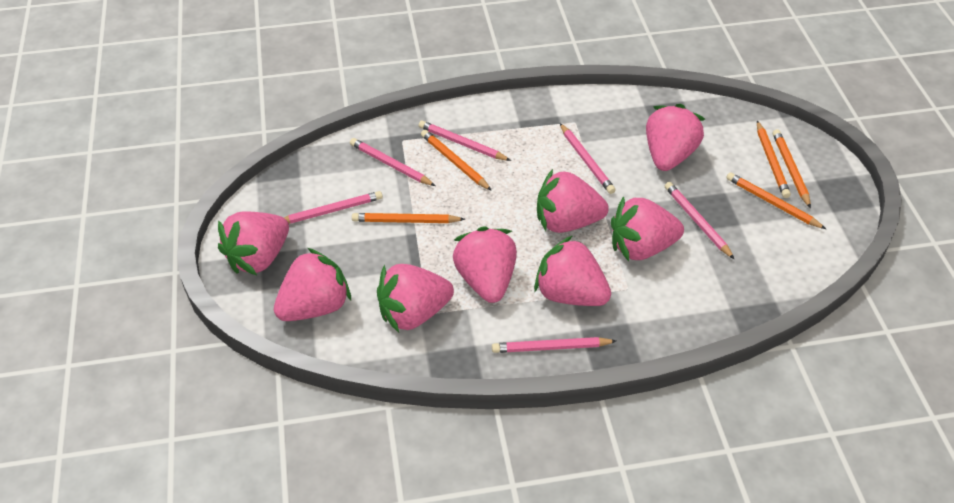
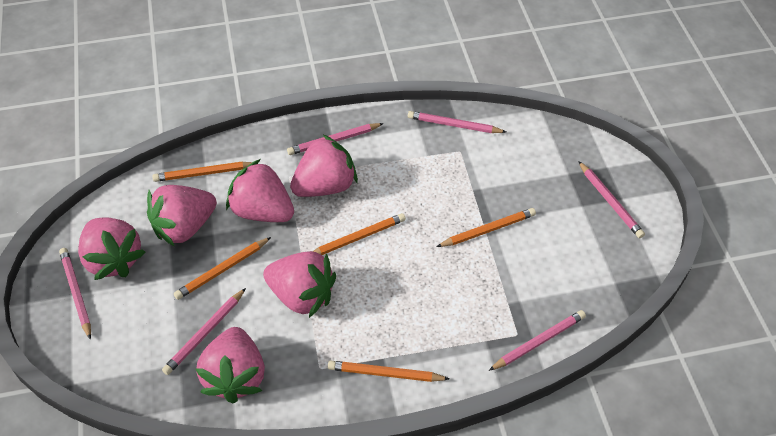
pink strawberry: 8 -> 6

